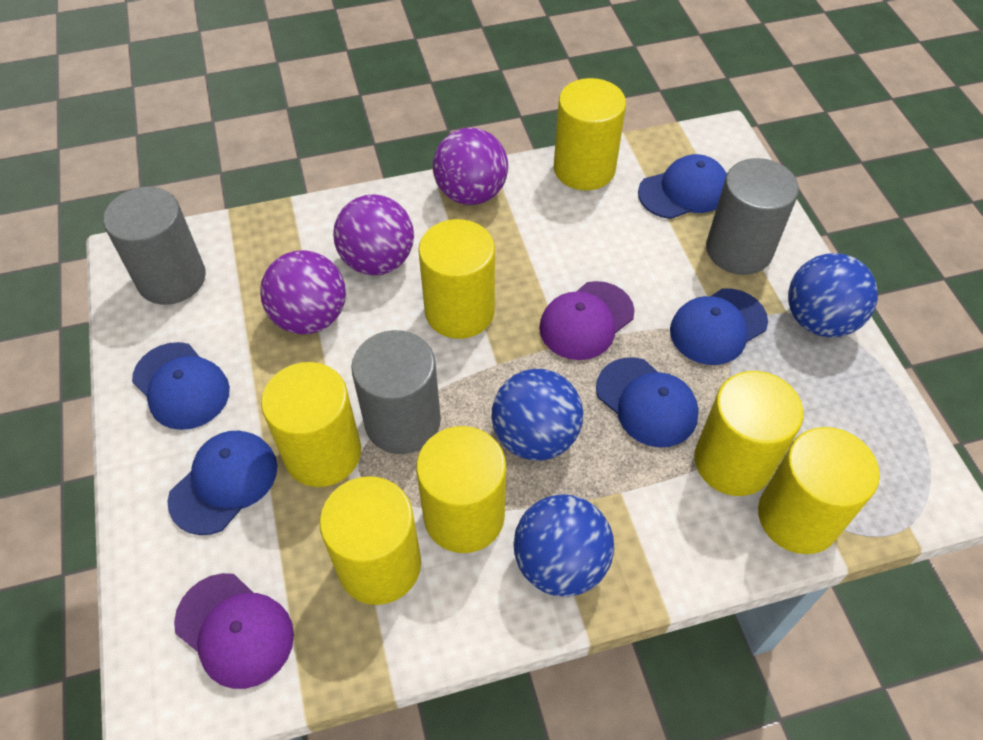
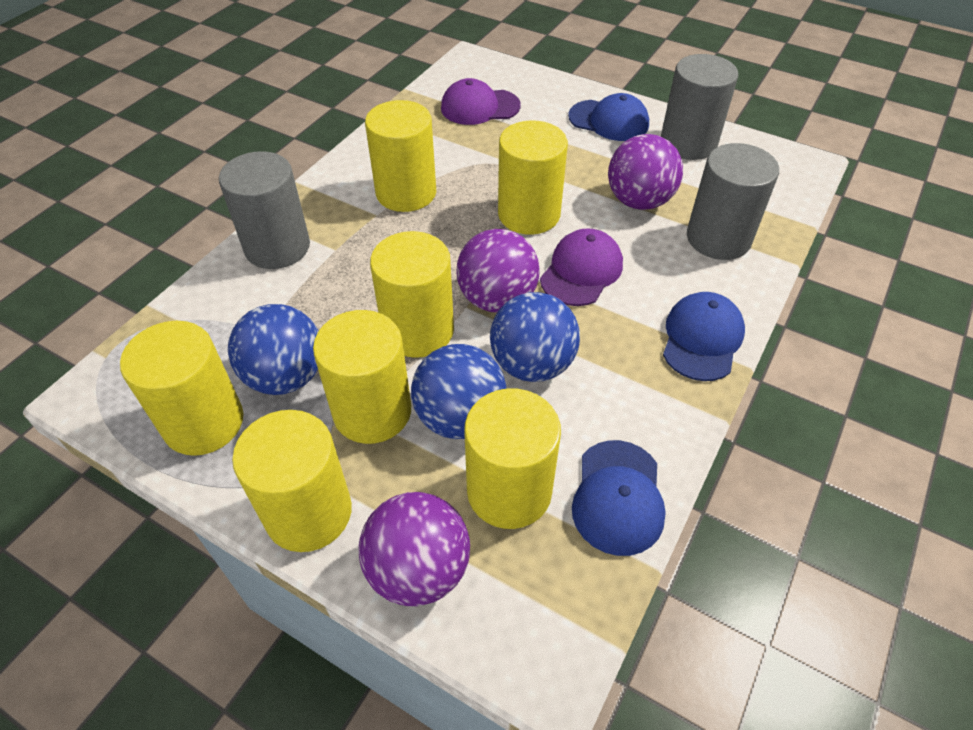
blue cap: 5 -> 3

